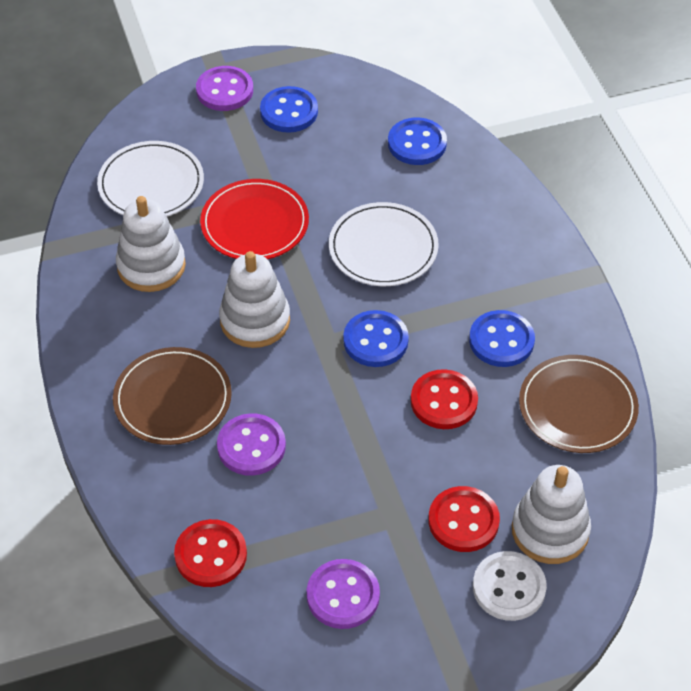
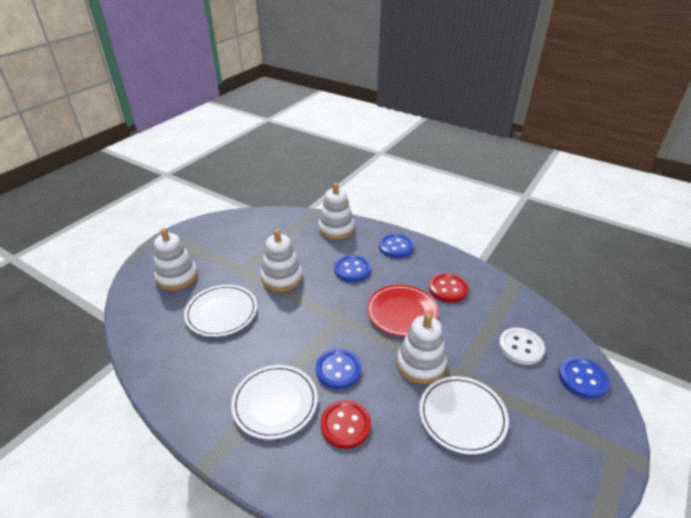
brown plate: 2 -> 0
purple button: 3 -> 0
red button: 3 -> 2
white plate: 2 -> 3
white stacking toy: 3 -> 4

